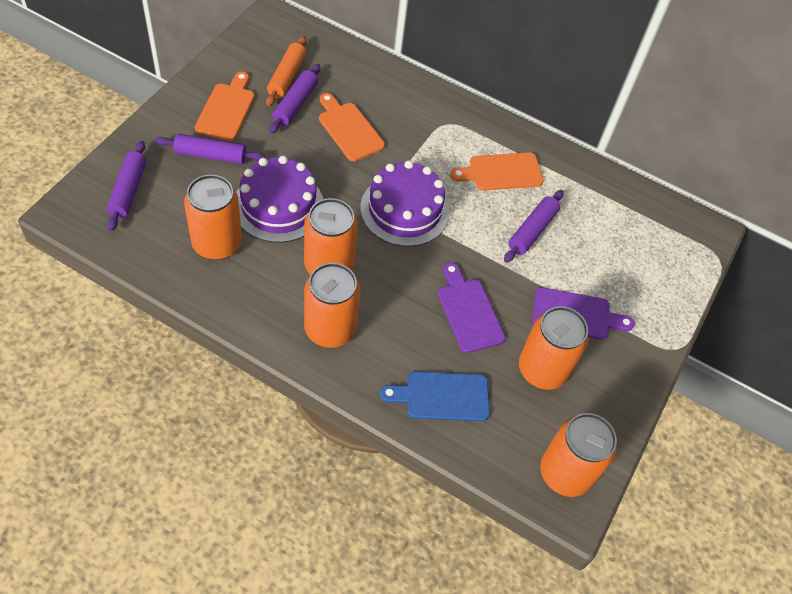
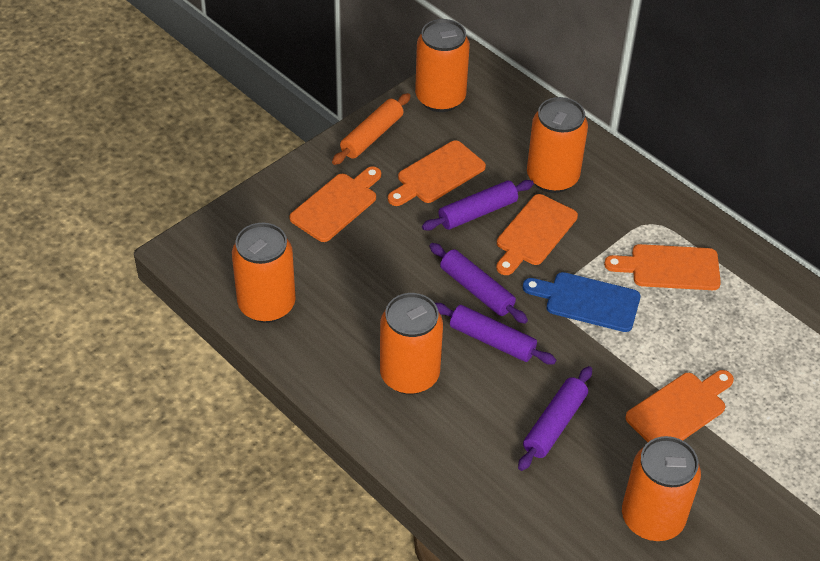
orange cutting board: 3 -> 5
purple cake: 2 -> 0
purple cutting board: 2 -> 0

